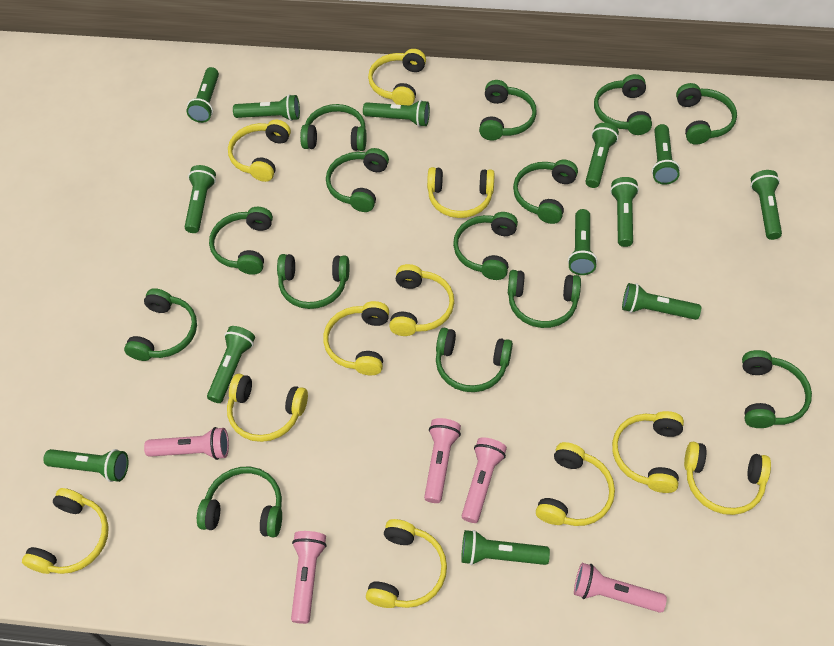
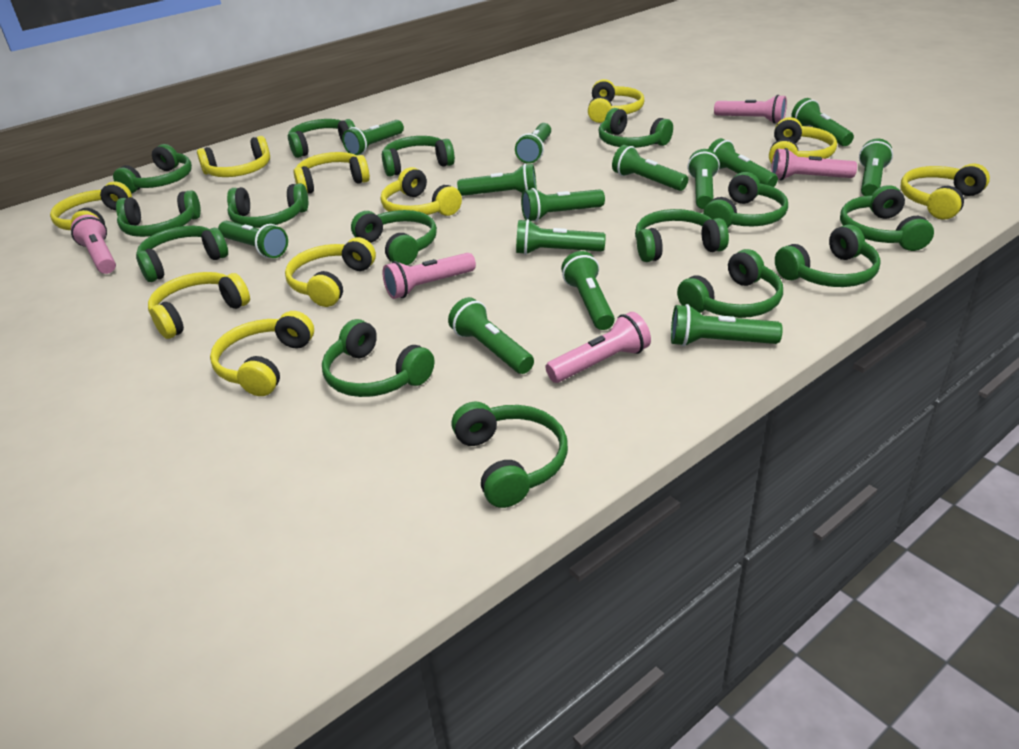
green flashlight: 13 -> 14
green headphones: 14 -> 15
yellow headphones: 11 -> 10

